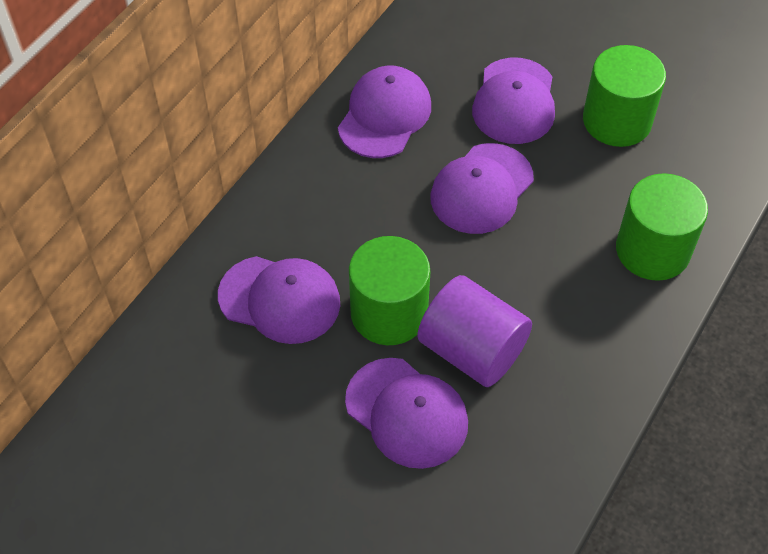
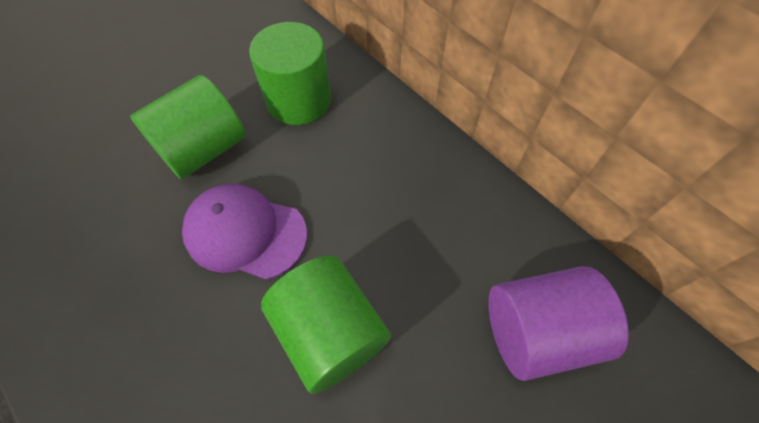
purple cap: 5 -> 1

